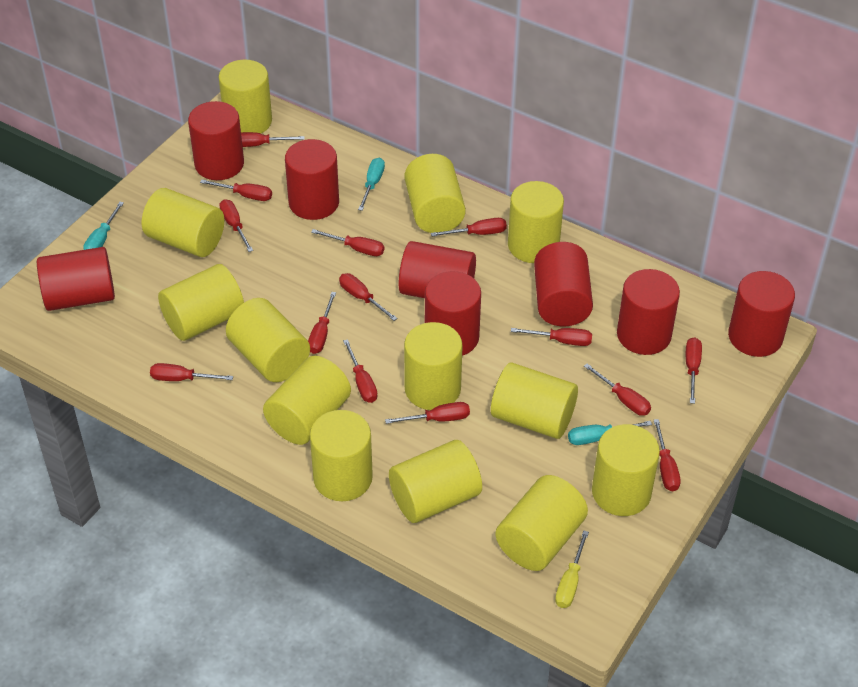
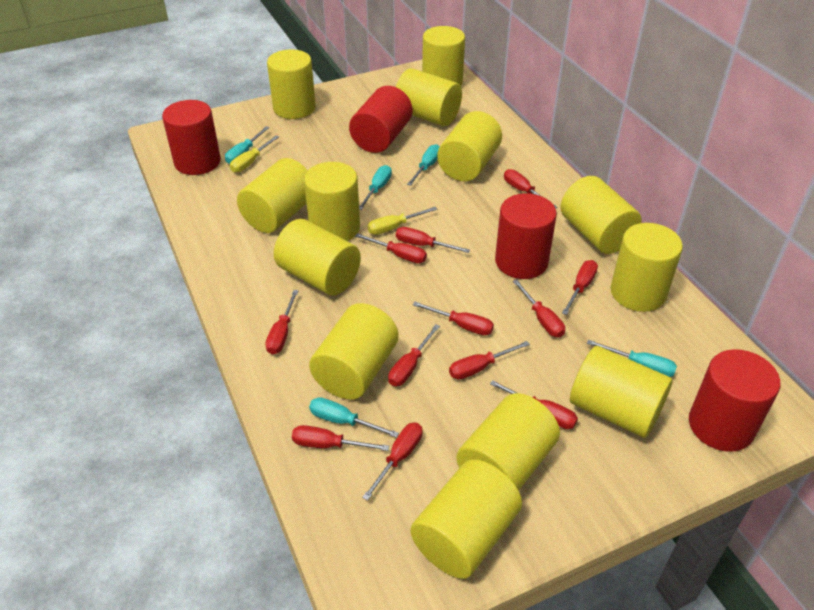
red cylinder: 8 -> 4
red screwdriver: 14 -> 12
turquoise screwdriver: 3 -> 5
yellow screwdriver: 1 -> 2

